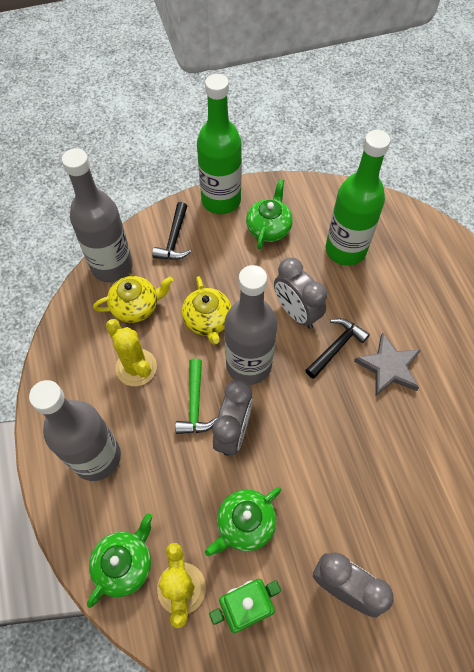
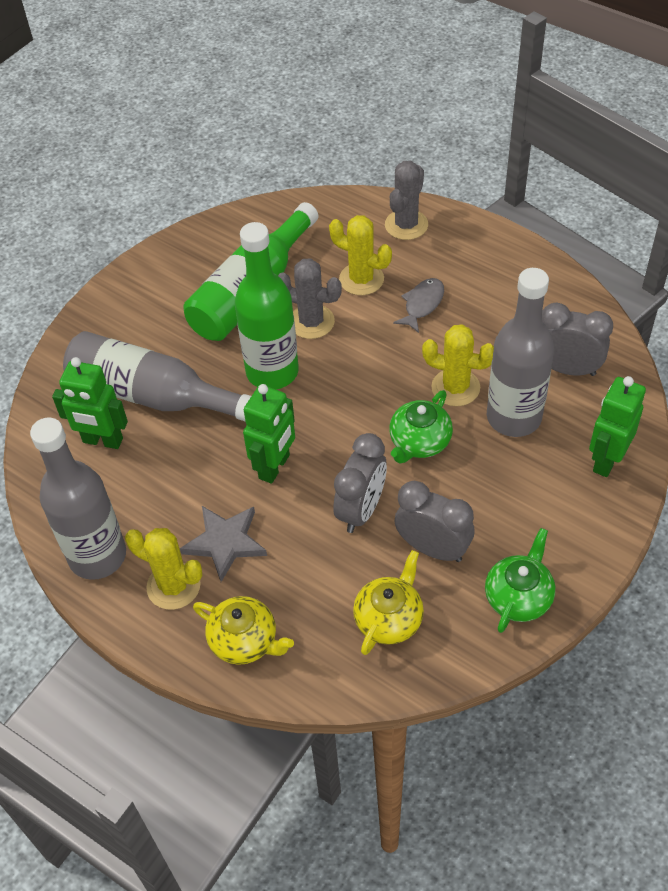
black hammer: 2 -> 0
green hammer: 1 -> 0
green robot: 1 -> 3
green teapot: 3 -> 2
grey cactus: 0 -> 2
grey fish: 0 -> 1
yellow cactus: 2 -> 3

